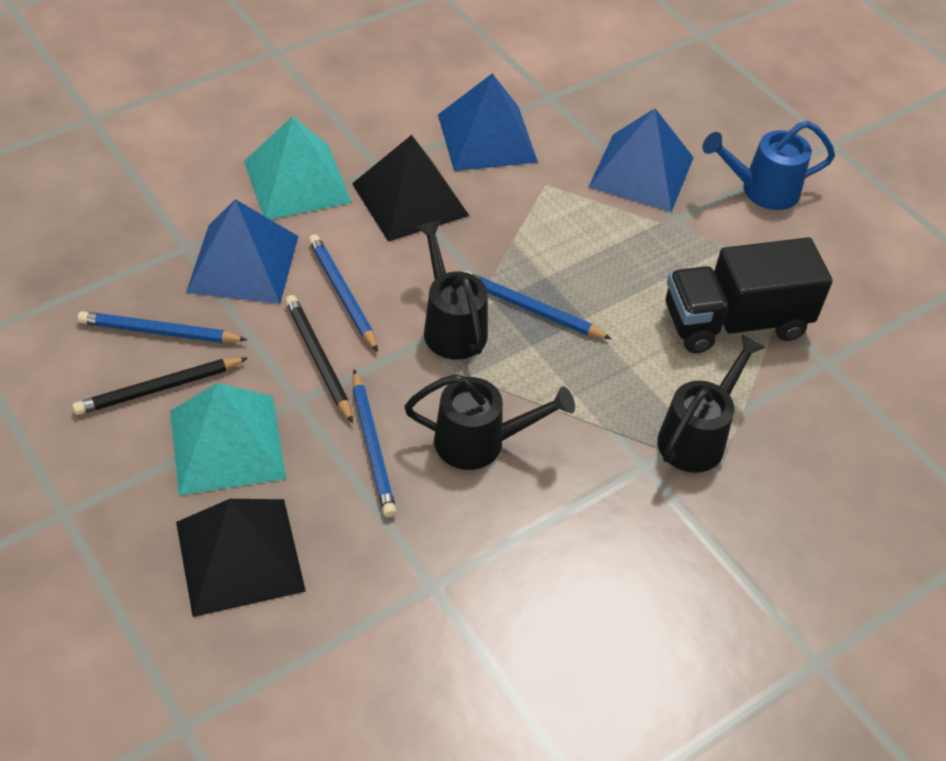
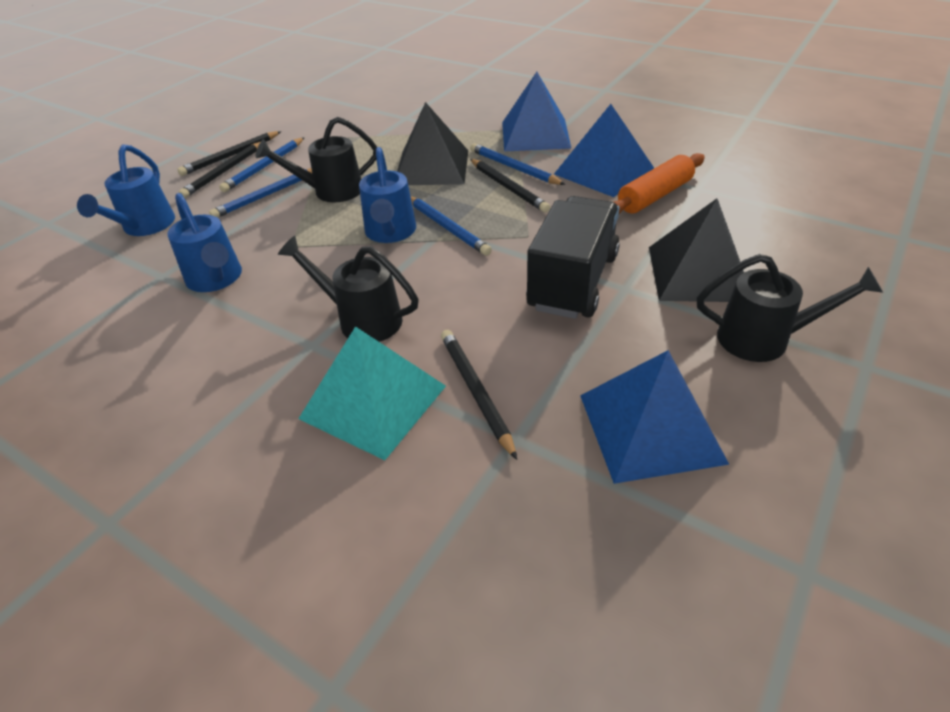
black pencil: 2 -> 4
blue watering can: 1 -> 3
orange rolling pin: 0 -> 1
turquoise pyramid: 2 -> 1

